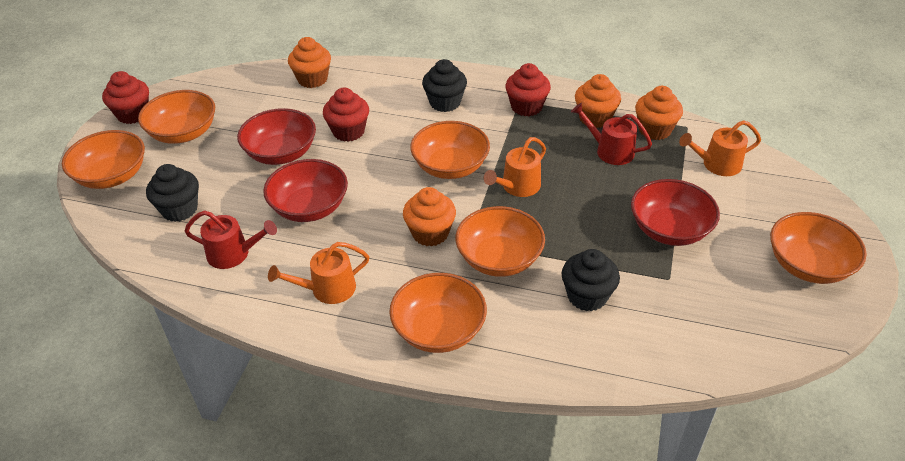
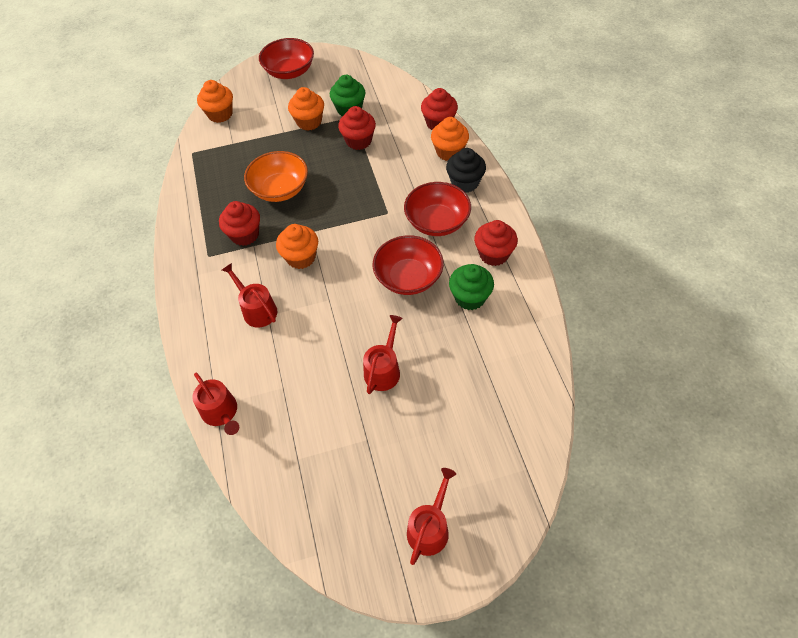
black cupcake: 3 -> 1
green cupcake: 0 -> 2
orange bowl: 6 -> 1
orange watering can: 3 -> 0
red cupcake: 3 -> 4
red watering can: 2 -> 4

